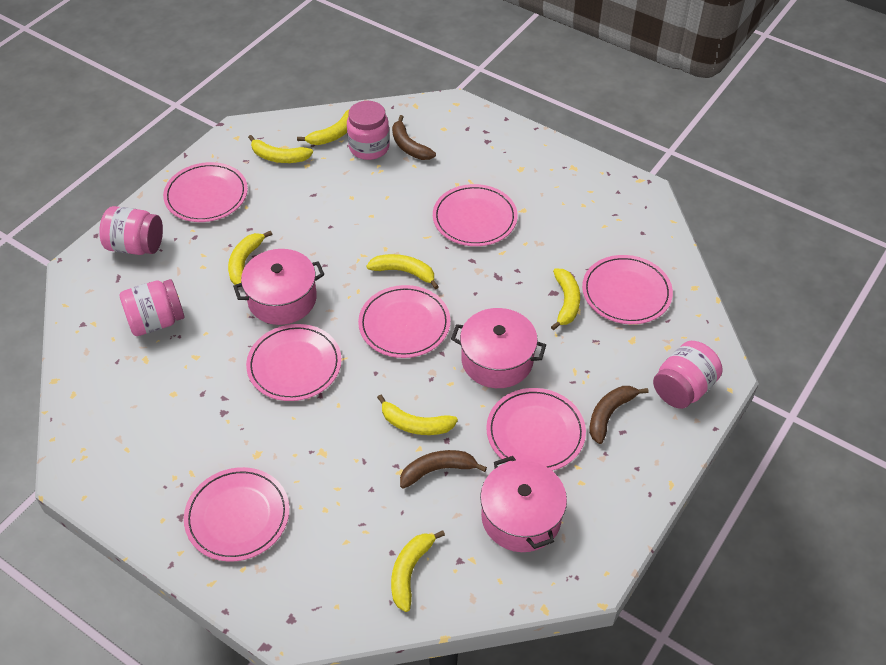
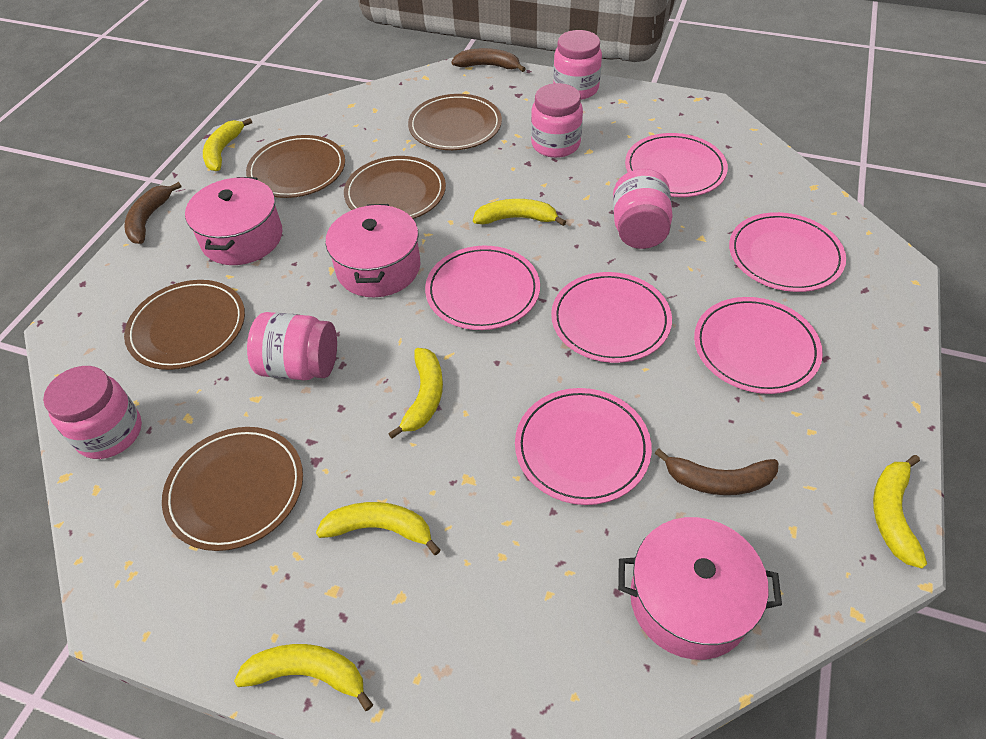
brown plate: 0 -> 5
pink jar: 4 -> 5
pink plate: 7 -> 6
yellow banana: 7 -> 6

